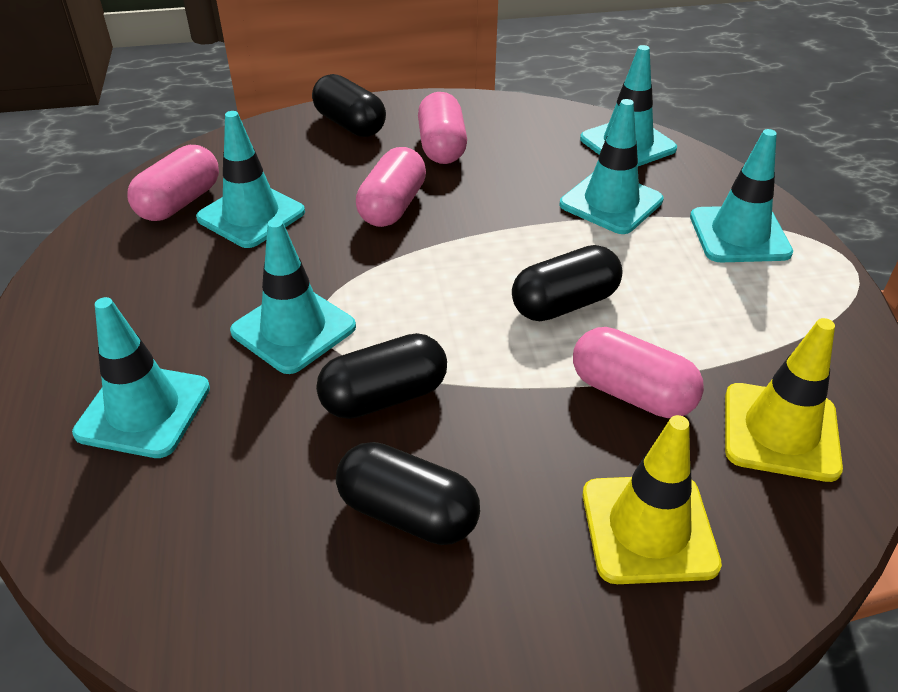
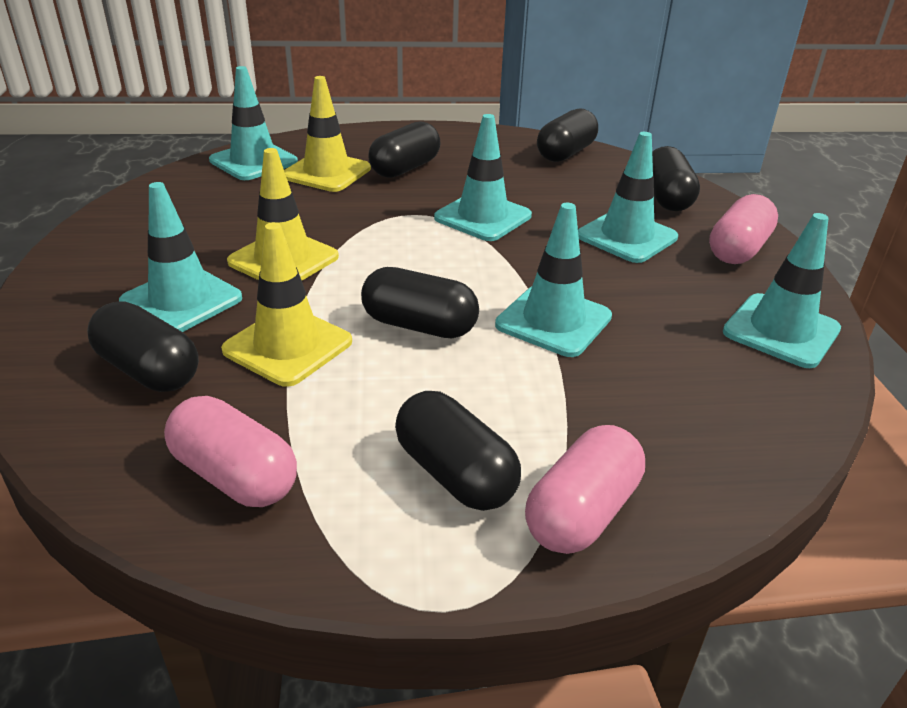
black capsule: 4 -> 6
pink capsule: 4 -> 3
yellow traffic cone: 2 -> 3

